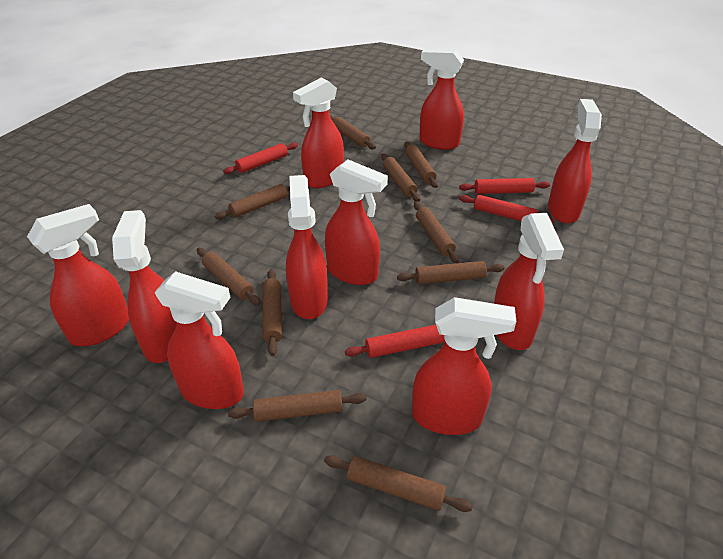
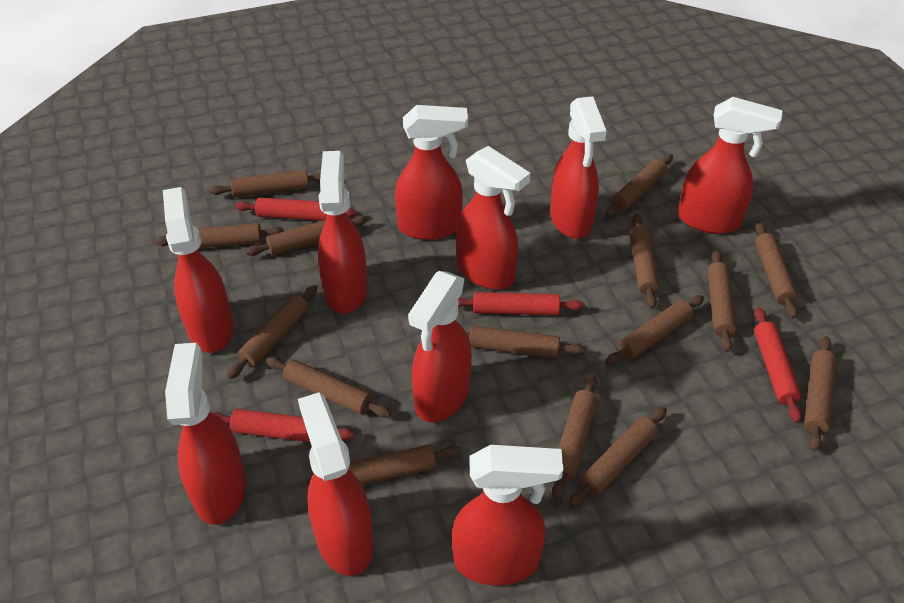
brown rolling pin: 10 -> 15

